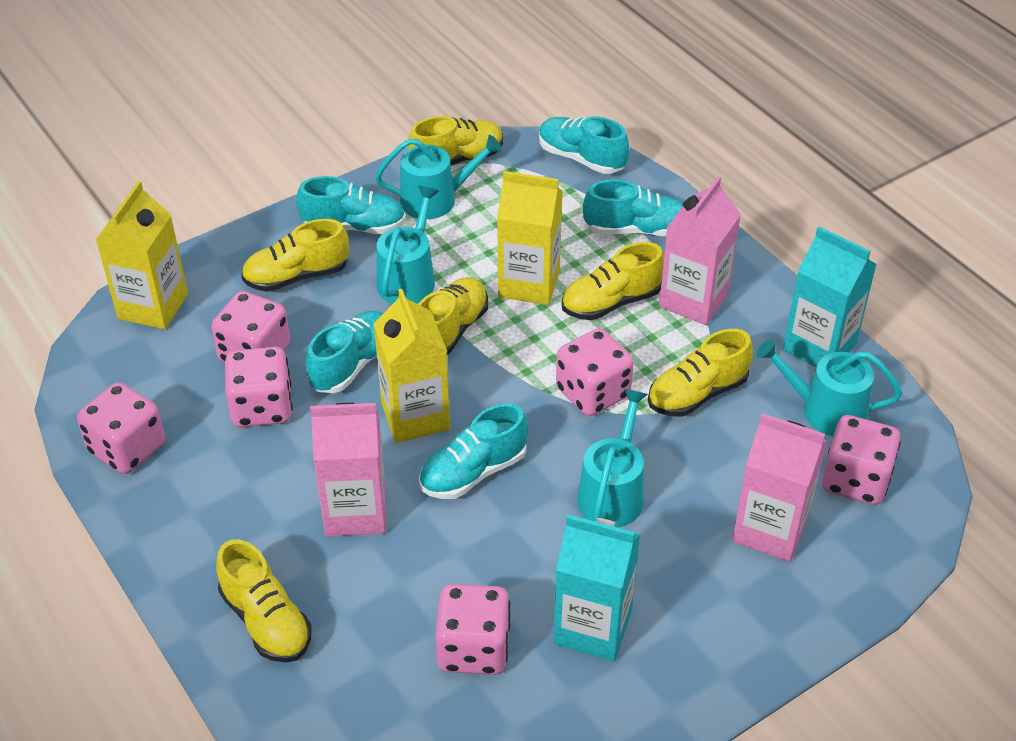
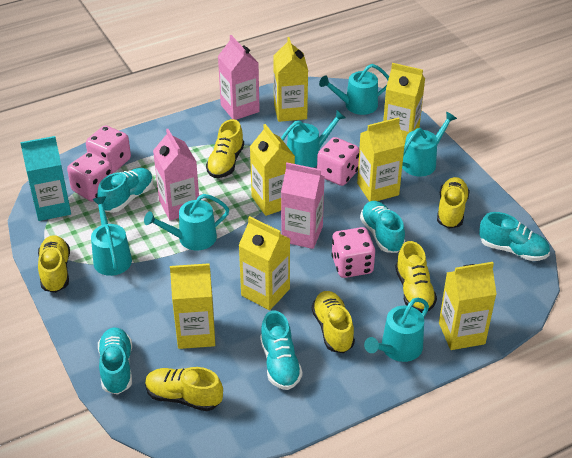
pink dice: 6 -> 4
turquoise carton: 2 -> 1
turquoise watering can: 4 -> 6
yellow carton: 3 -> 7

